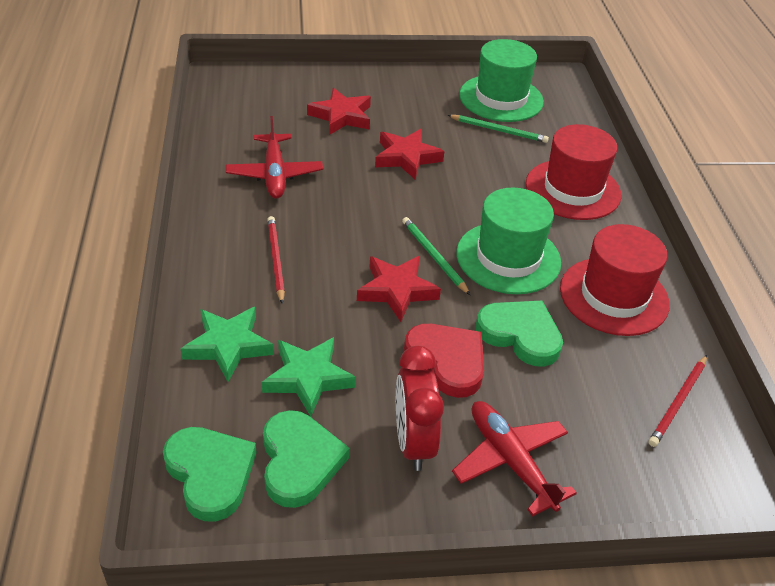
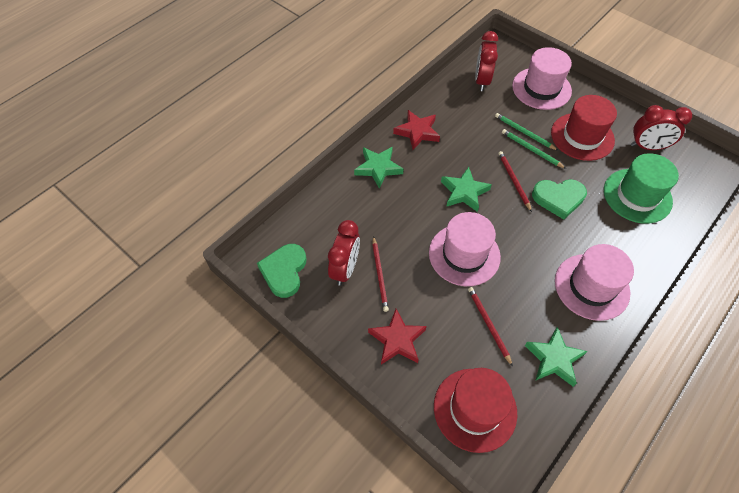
green hat: 2 -> 1
green heart: 3 -> 2
green star: 2 -> 3
pink hat: 0 -> 3
red clock: 1 -> 3
red heart: 1 -> 0
red pencil: 2 -> 3
red plane: 2 -> 0
red star: 3 -> 2

